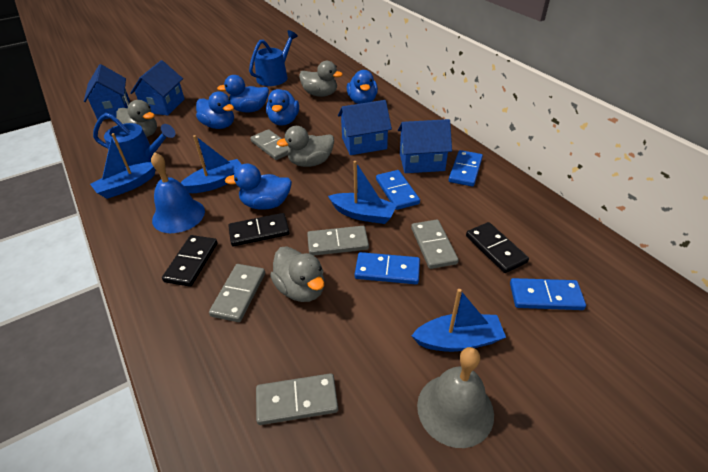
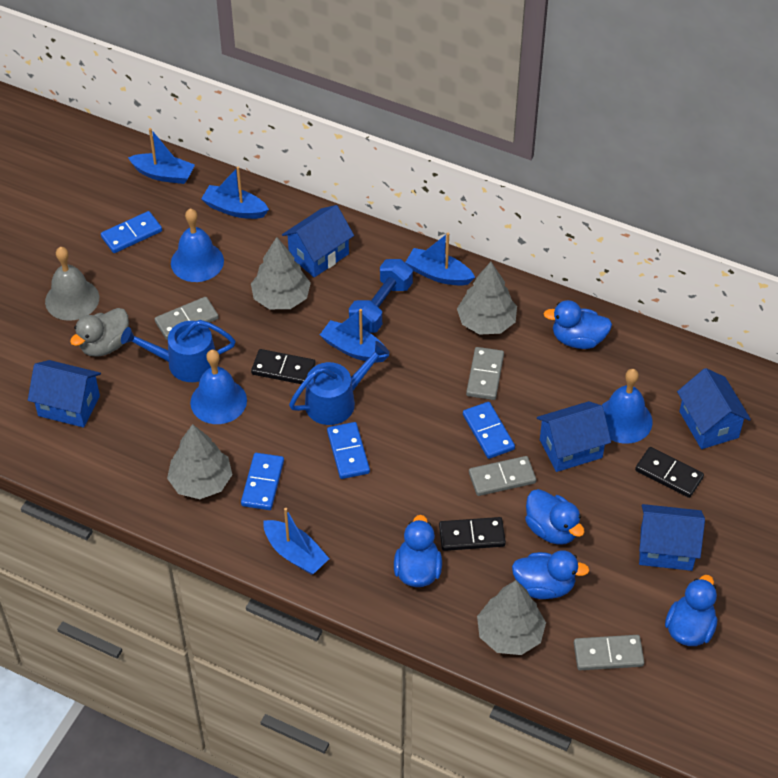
blue bell: 1 -> 3
blue boat: 4 -> 5
blue dumbbell: 0 -> 1
blue house: 4 -> 5
grey domino: 5 -> 4
grey duck: 4 -> 1
grey tree: 0 -> 4

